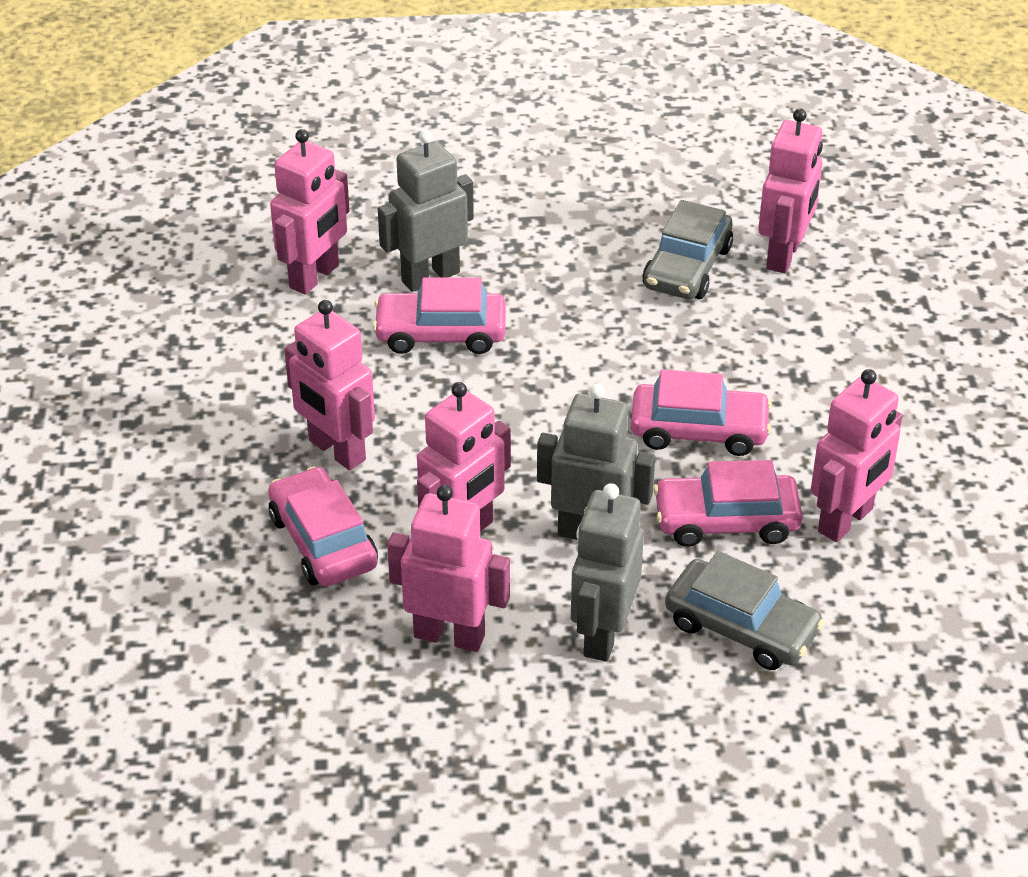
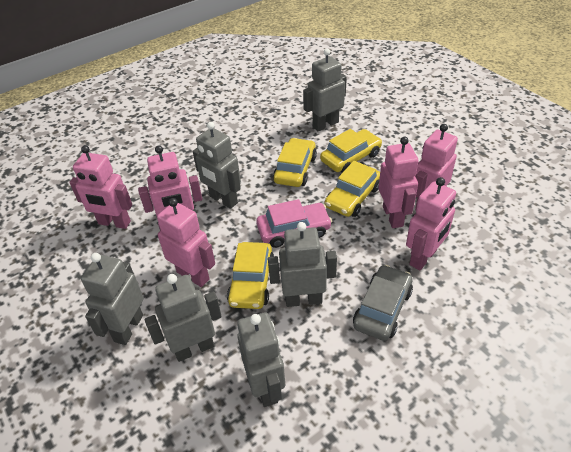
grey car: 2 -> 1
grey robot: 3 -> 6
pink car: 4 -> 1
yellow car: 0 -> 4

